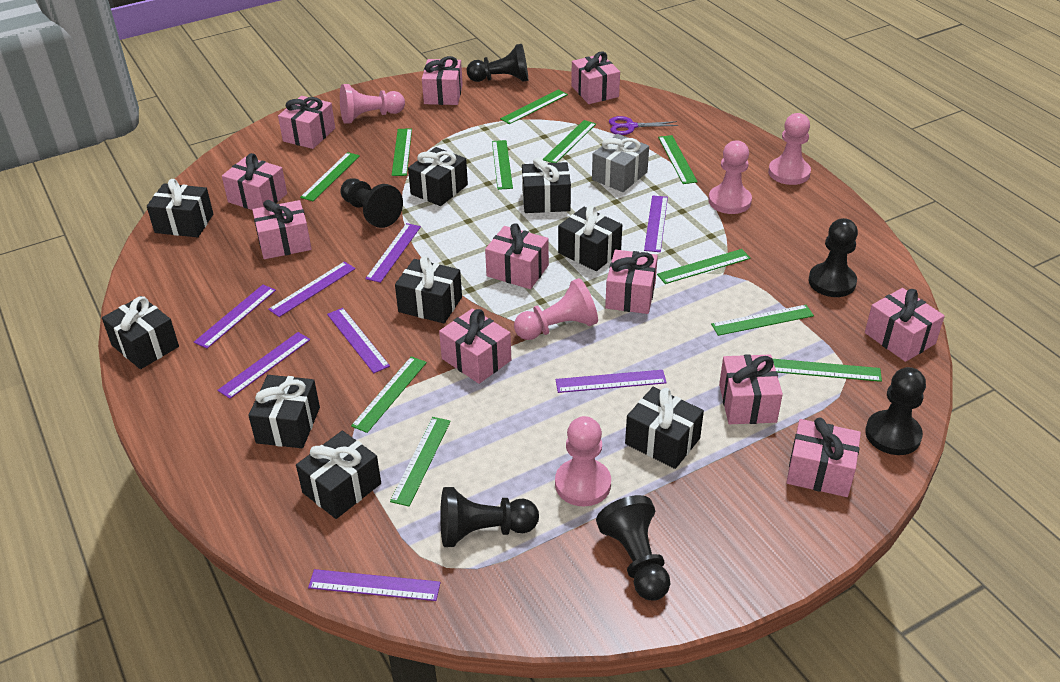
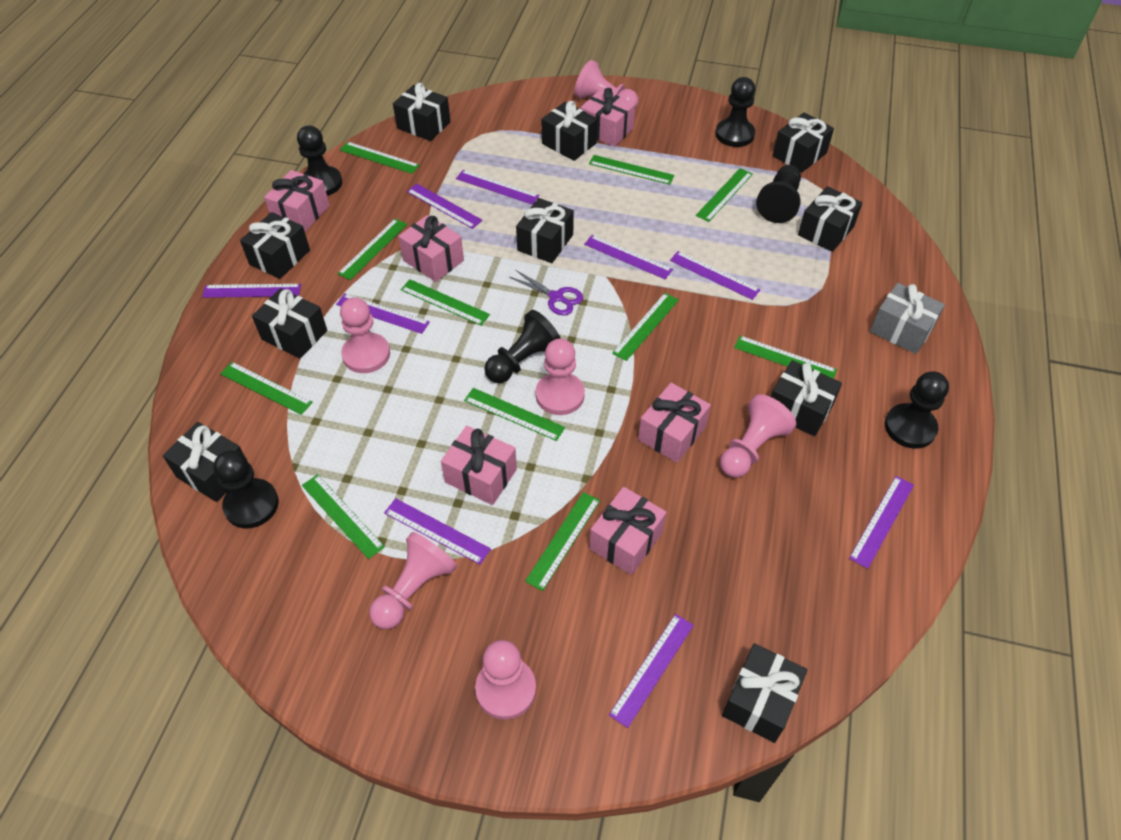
black gift: 9 -> 10
pink gift: 11 -> 6
pink pawn: 5 -> 6
purple ruler: 8 -> 9

